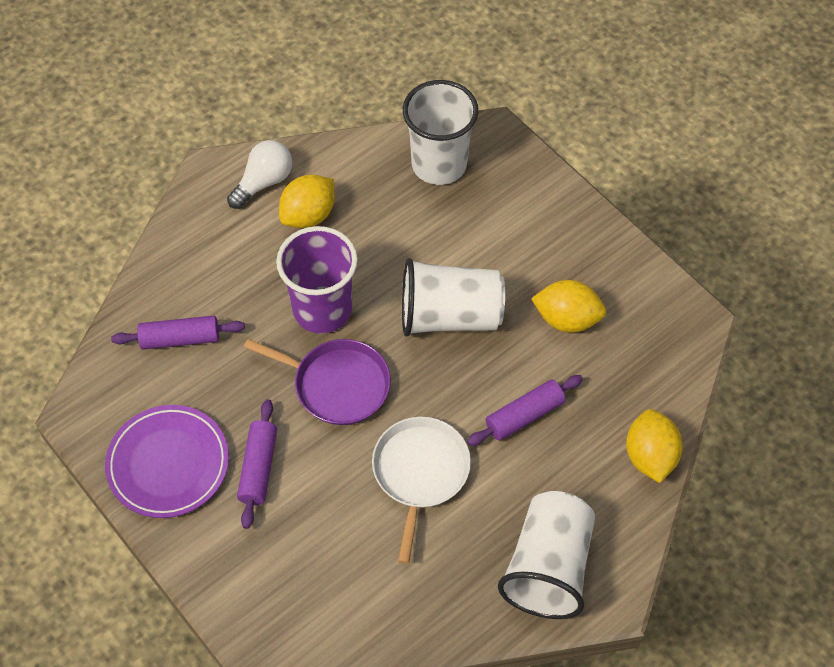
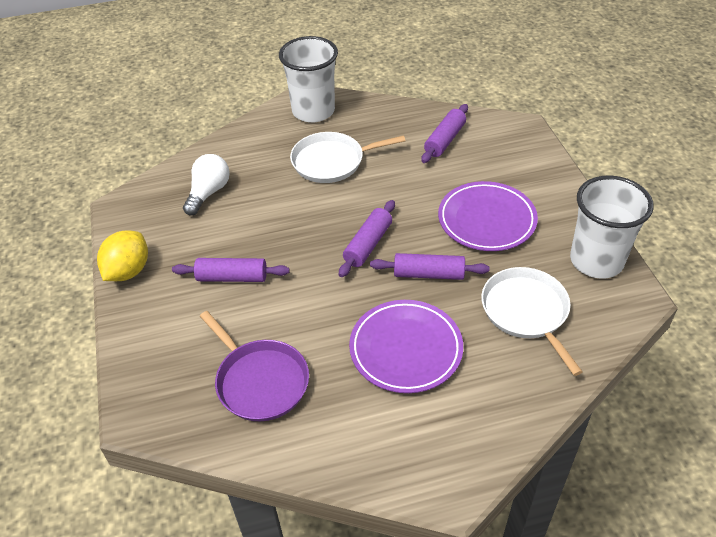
purple cup: 1 -> 0
purple plate: 1 -> 2
purple rolling pin: 3 -> 4
white cup: 3 -> 2
white pan: 1 -> 2
yellow lemon: 3 -> 1

